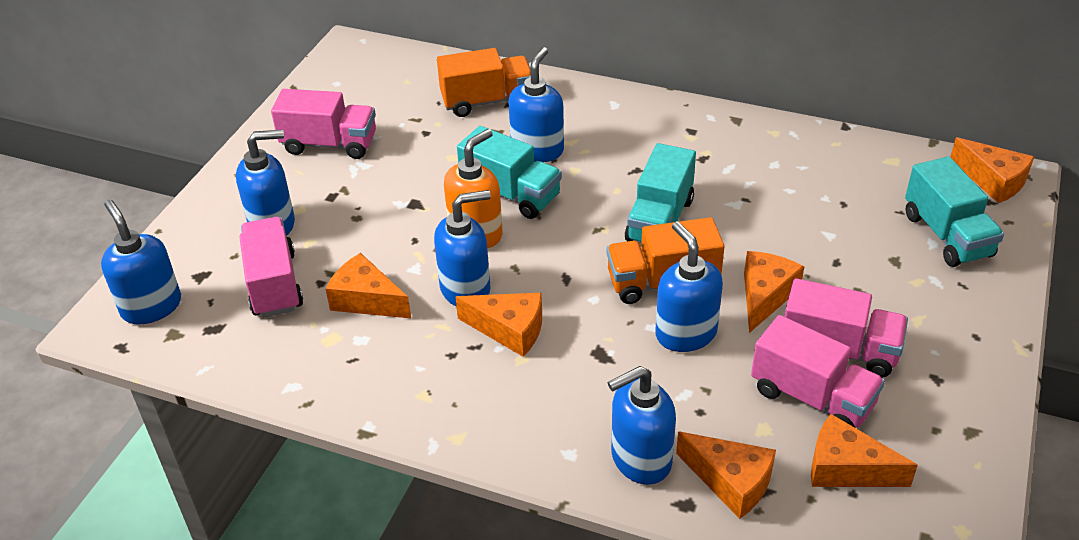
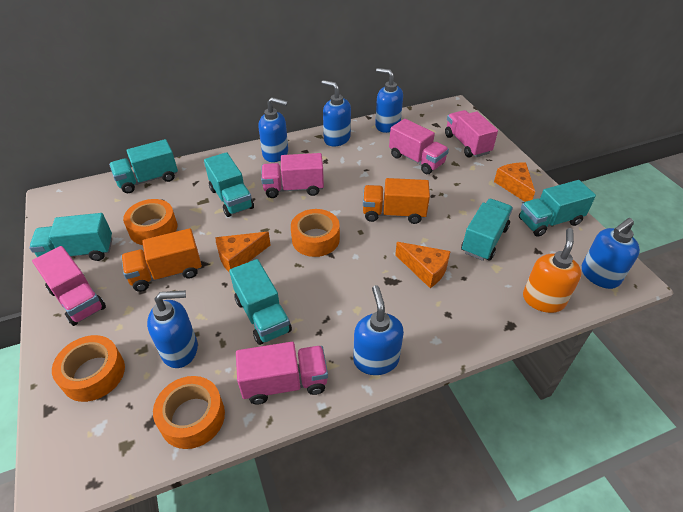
orange cheese: 6 -> 3
orange tape: 0 -> 4
pink truck: 4 -> 5
turquoise truck: 3 -> 6

